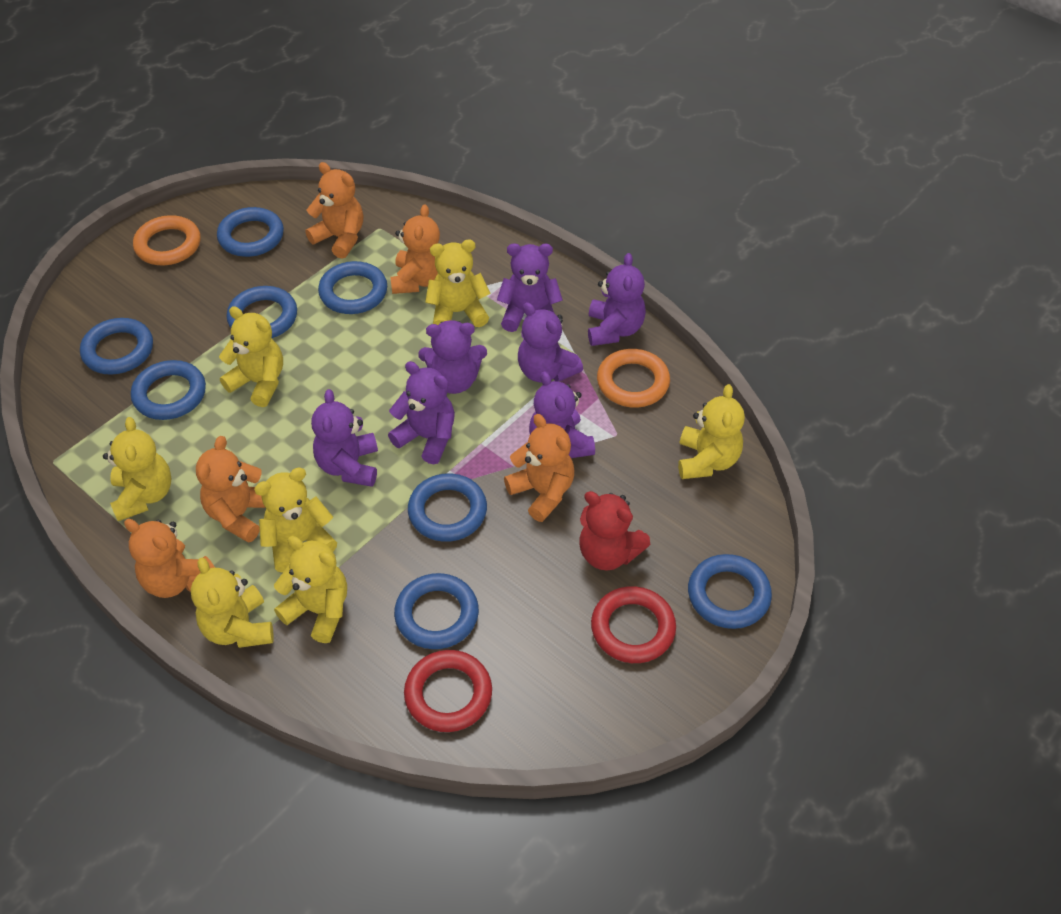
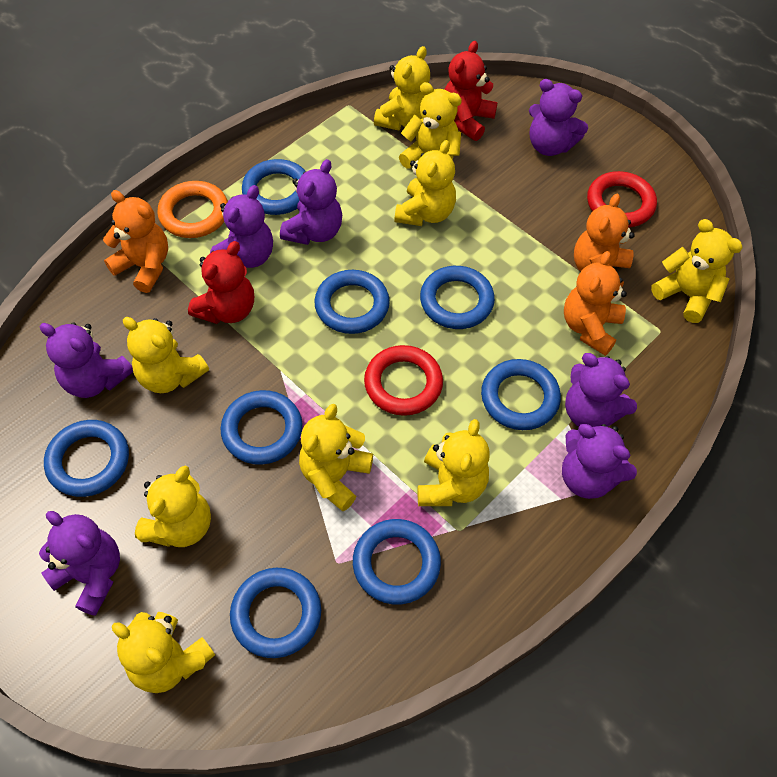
orange ring: 2 -> 1
orange teddy bear: 5 -> 3
red teddy bear: 1 -> 2
yellow teddy bear: 7 -> 9

